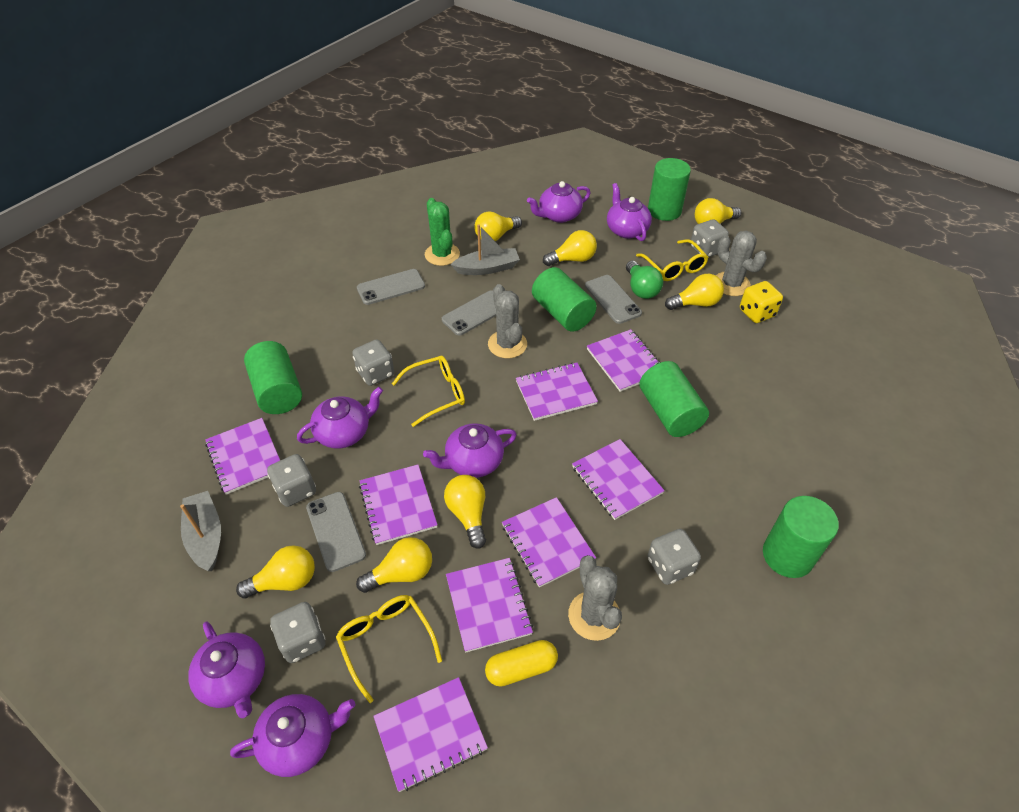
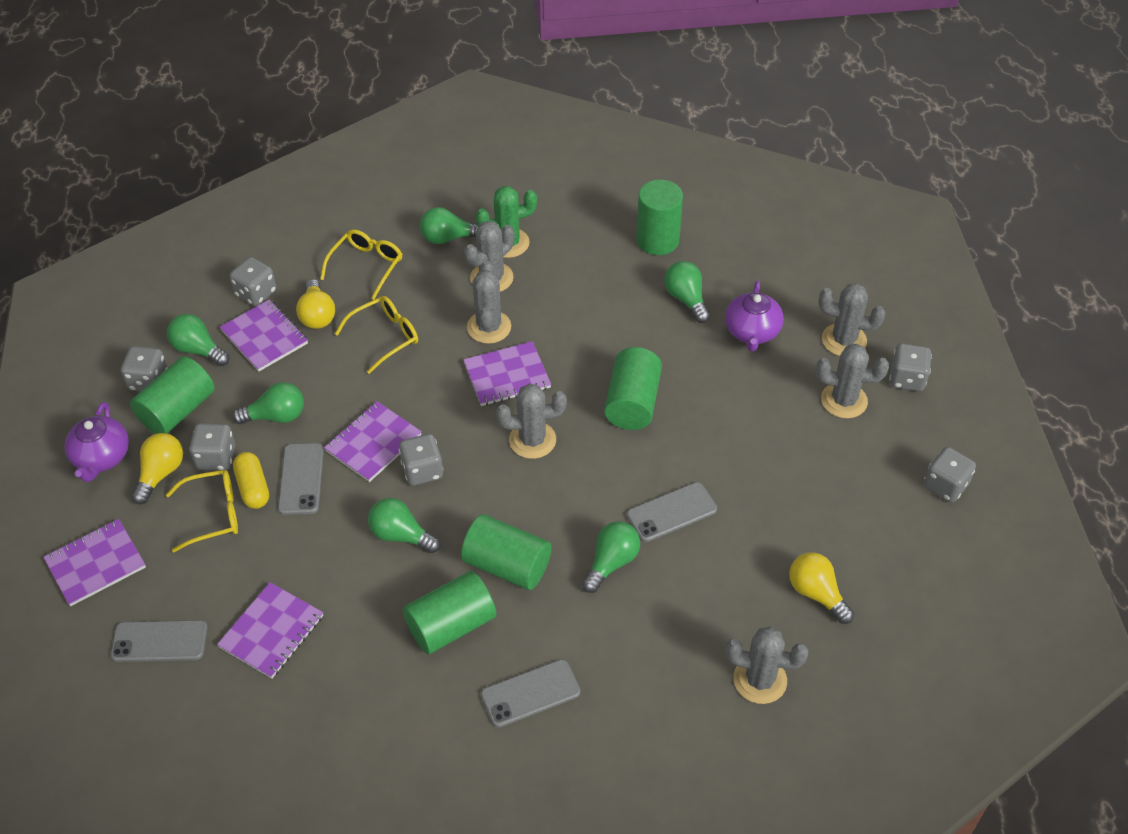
green light bulb: 1 -> 6
grey boat: 2 -> 0
grey cactus: 3 -> 6
grey dice: 5 -> 6
purple notebook: 8 -> 5
purple teapot: 6 -> 2
yellow dice: 1 -> 0
yellow light bulb: 7 -> 3

